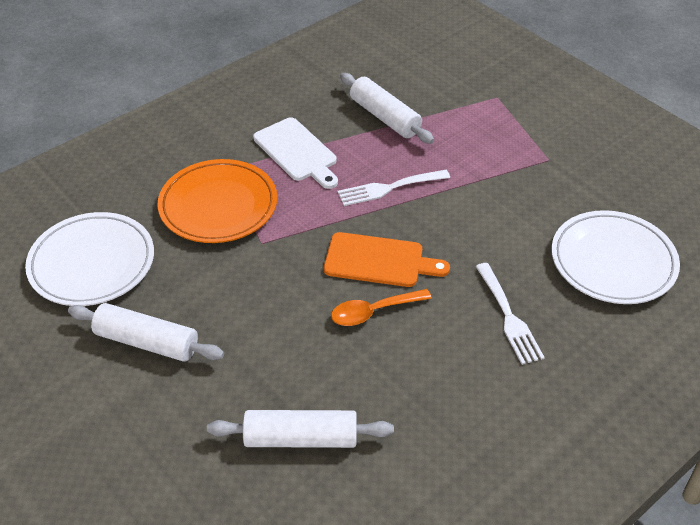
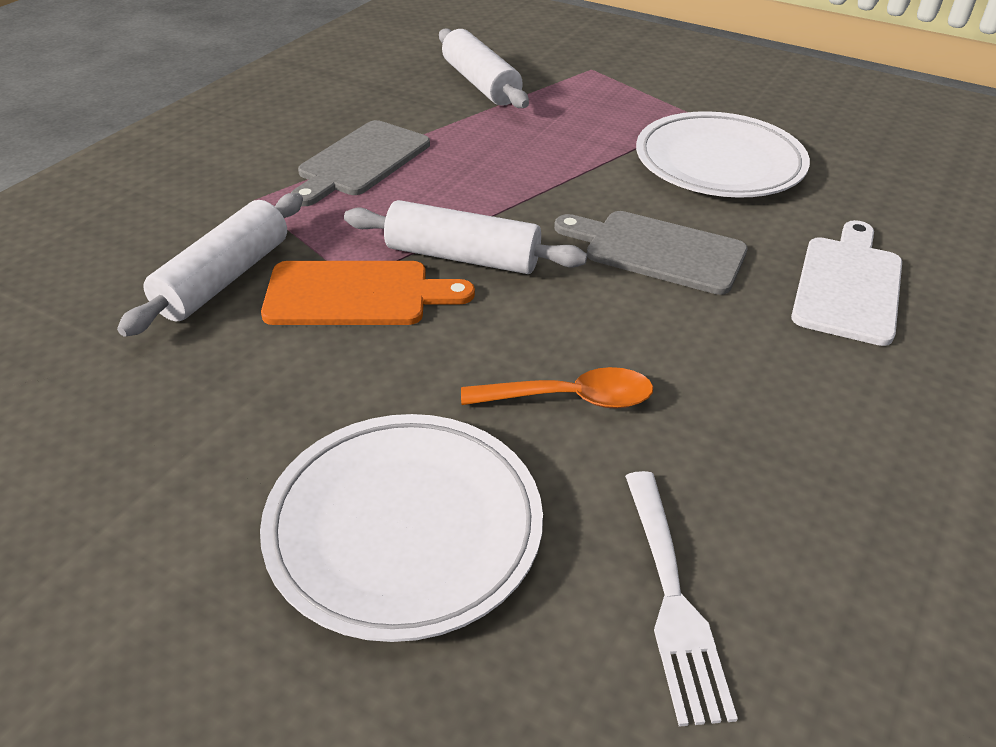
grey cutting board: 0 -> 2
orange plate: 1 -> 0
white fork: 2 -> 1

